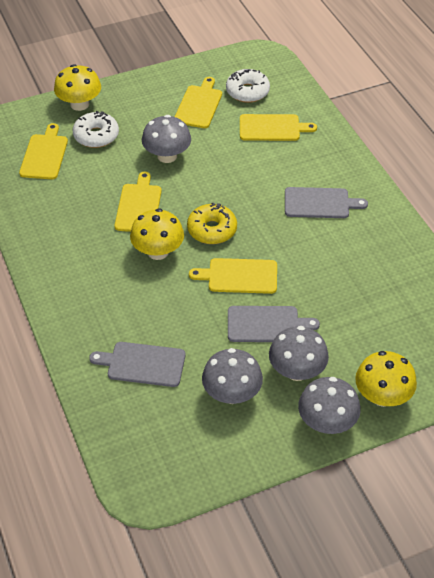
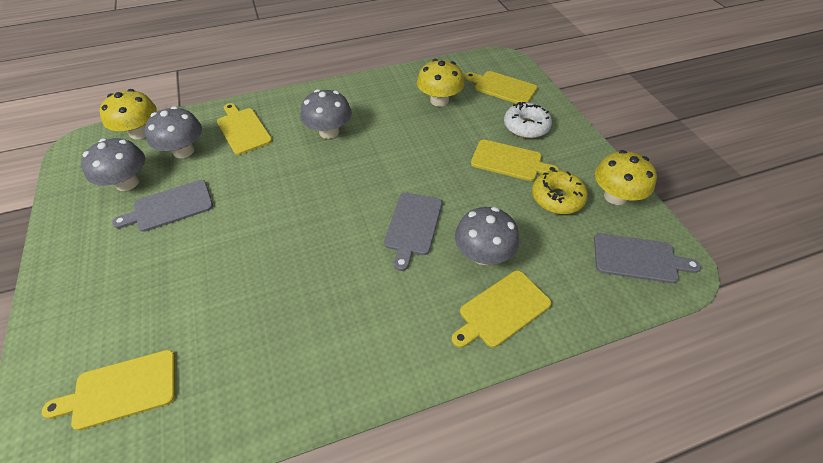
white donut: 2 -> 1

